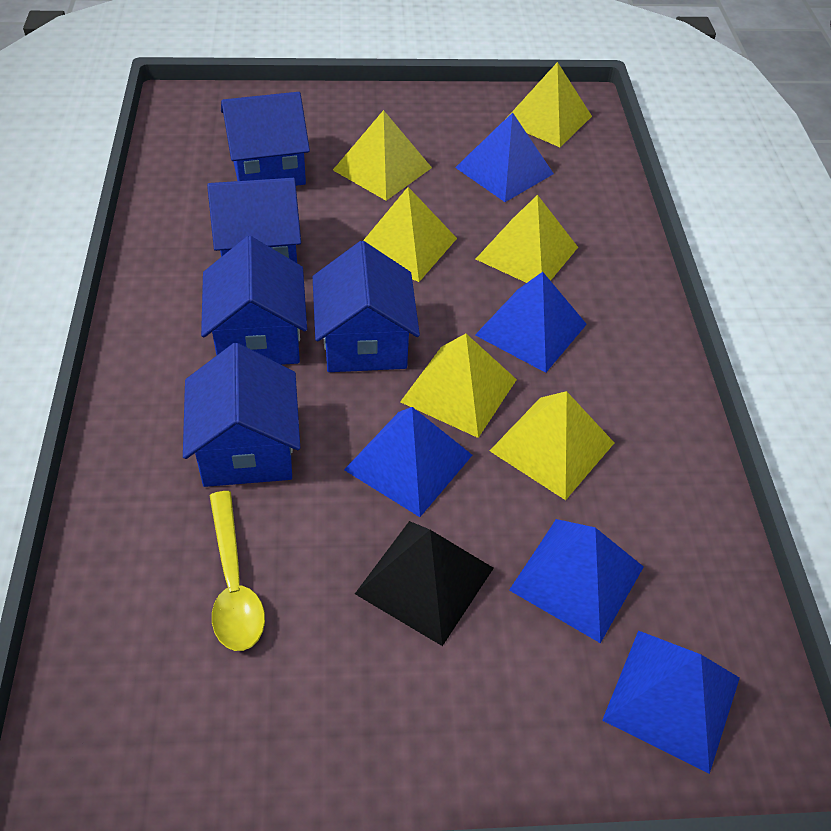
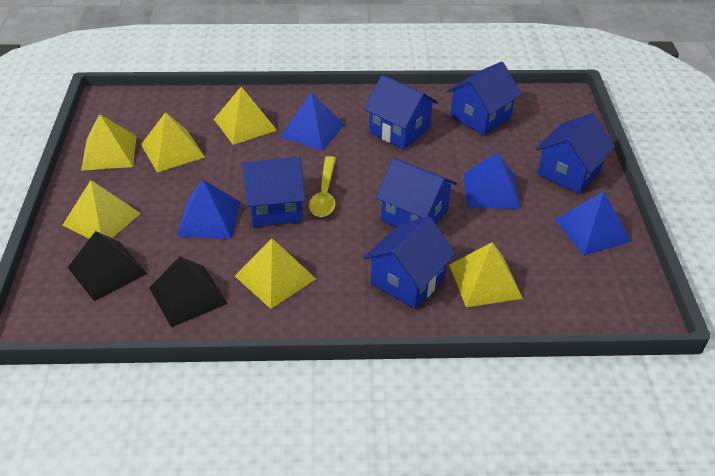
black pyramid: 1 -> 2
blue house: 5 -> 6
blue pyramid: 5 -> 4

